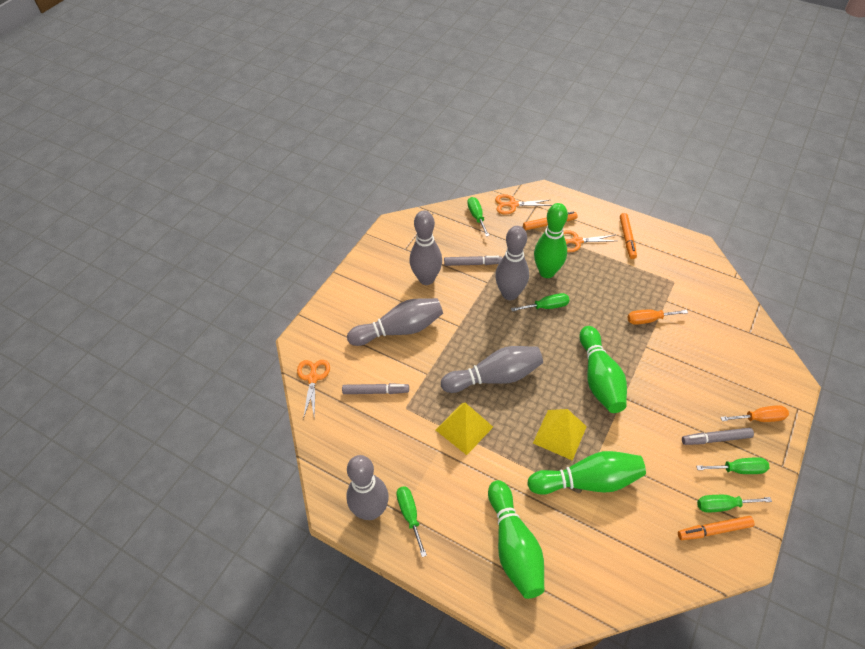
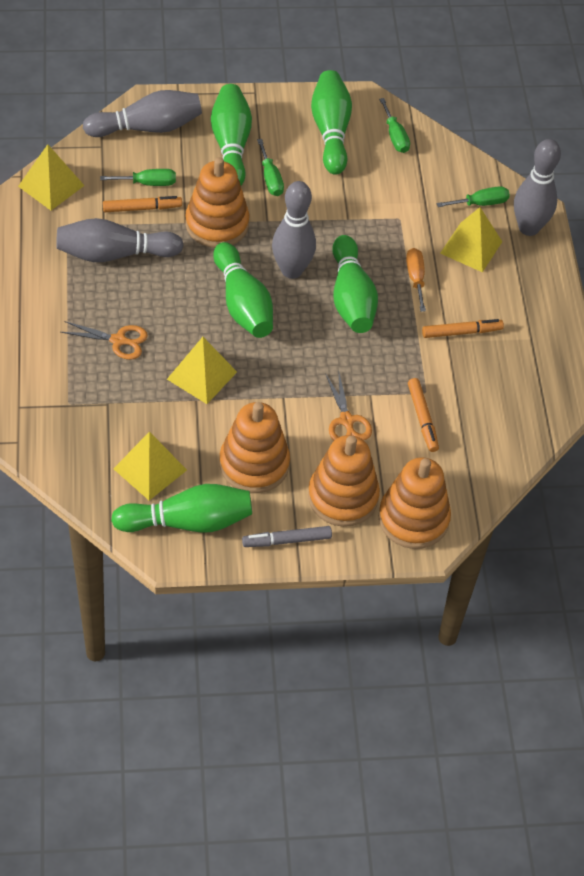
green bowling pin: 4 -> 5
green screwdriver: 5 -> 4
grey bowling pin: 5 -> 4
grey marker: 3 -> 1
orange scissors: 3 -> 2
orange screwdriver: 2 -> 1
orange stacking toy: 0 -> 4
yellow pyramid: 2 -> 4

